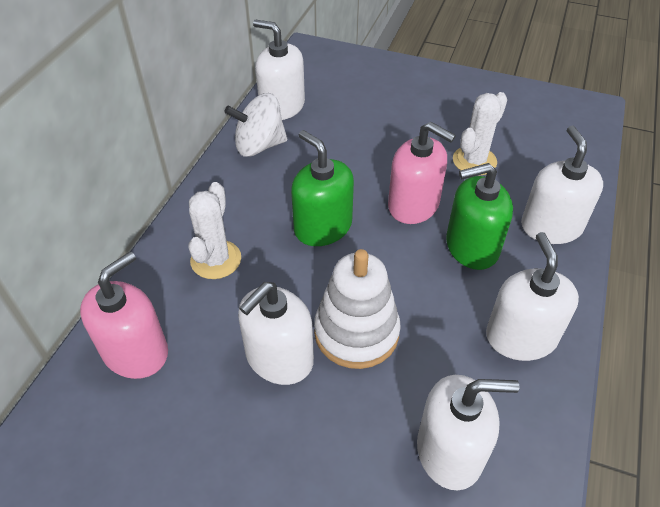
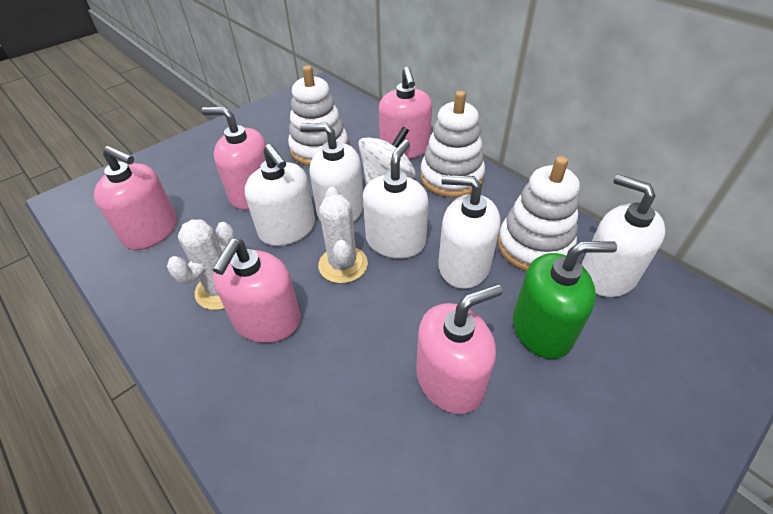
green soap dispenser: 2 -> 1
pink soap dispenser: 2 -> 5
white stacking toy: 1 -> 3

